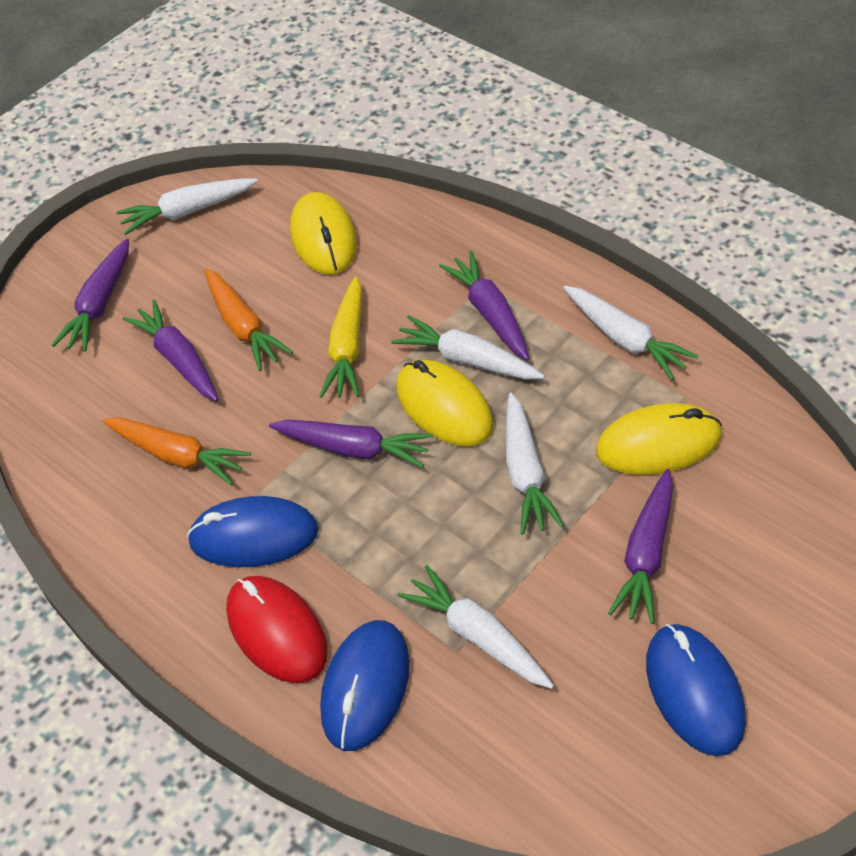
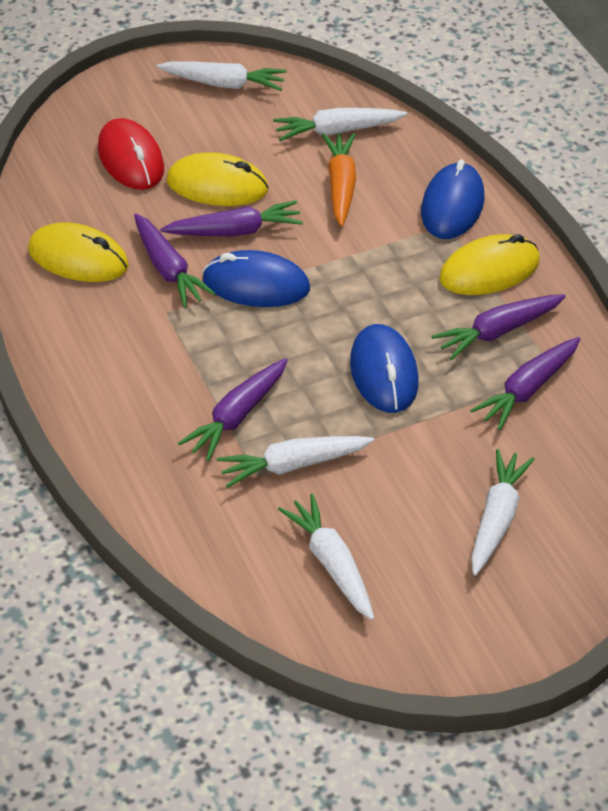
orange carrot: 2 -> 1
yellow carrot: 1 -> 0

